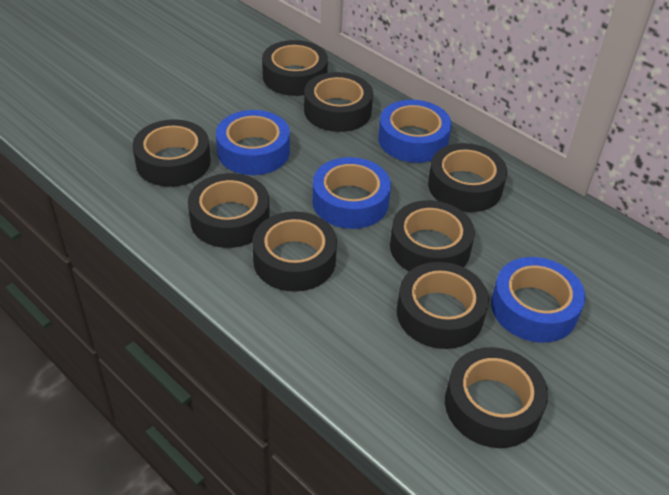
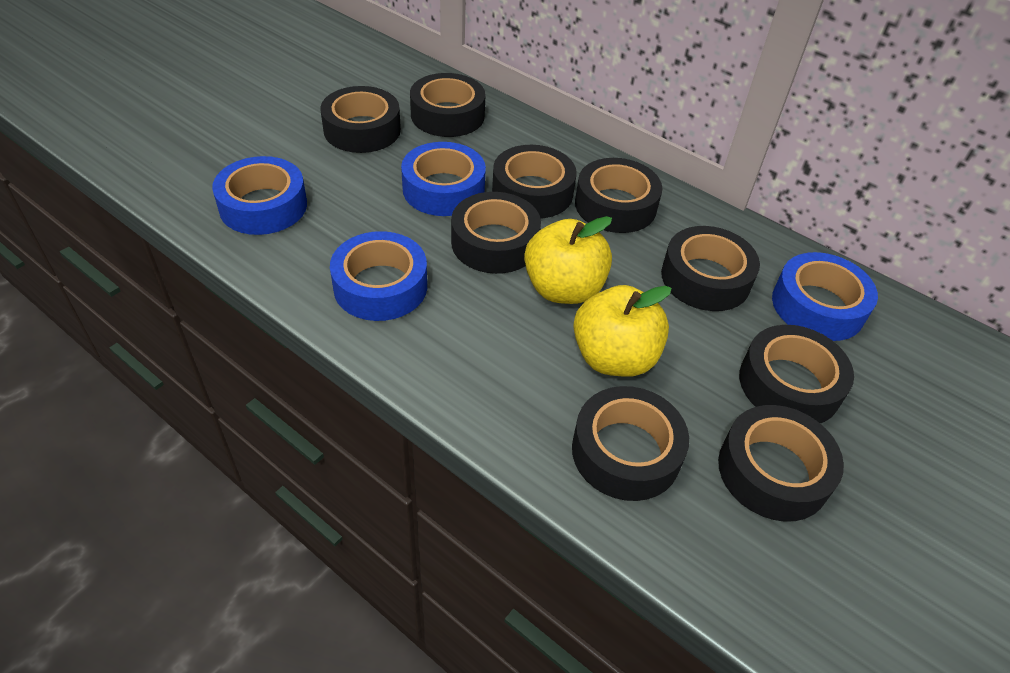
yellow apple: 0 -> 2

